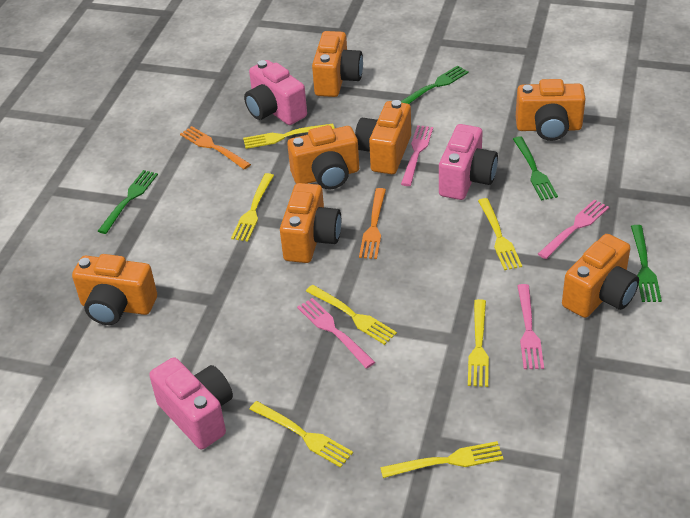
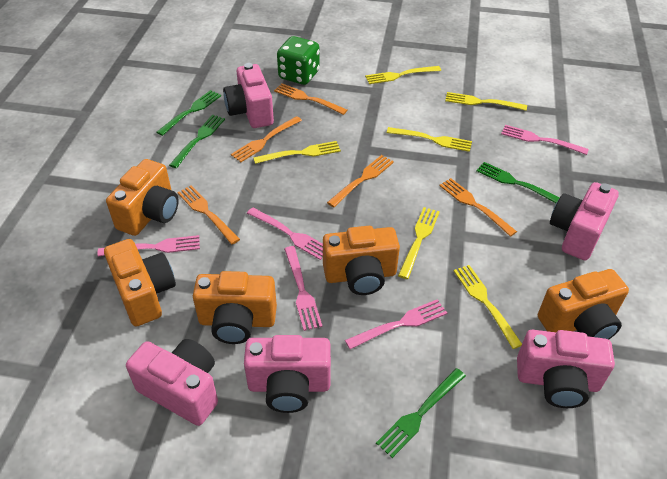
green dice: 0 -> 1
orange camera: 7 -> 5
orange fork: 2 -> 5
pink camera: 3 -> 5
pink fork: 4 -> 5
yellow fork: 7 -> 6

